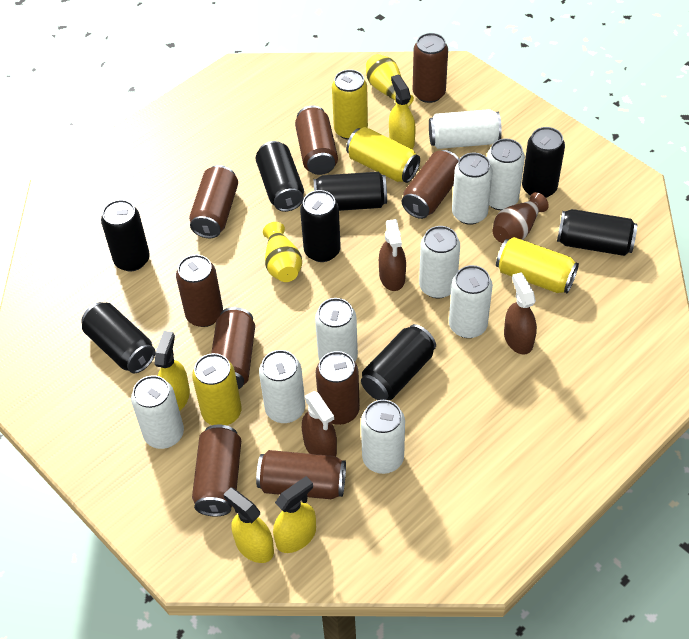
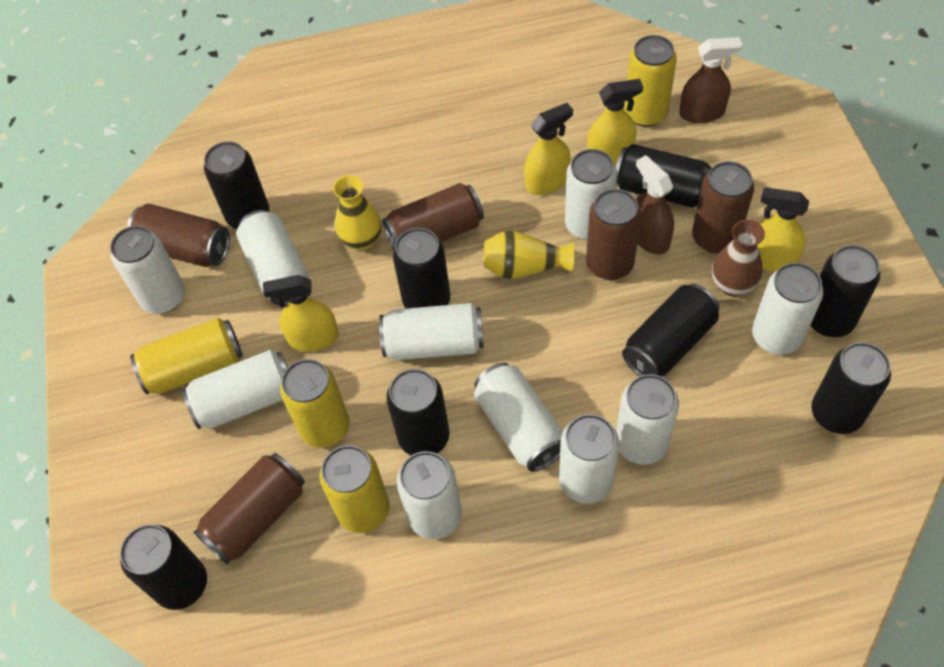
brown can: 9 -> 5
brown spray bottle: 3 -> 2
white can: 9 -> 10

